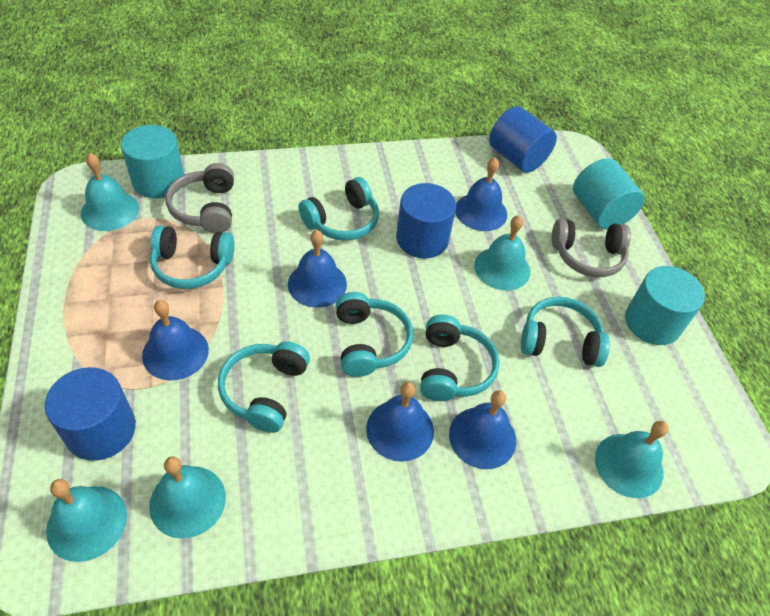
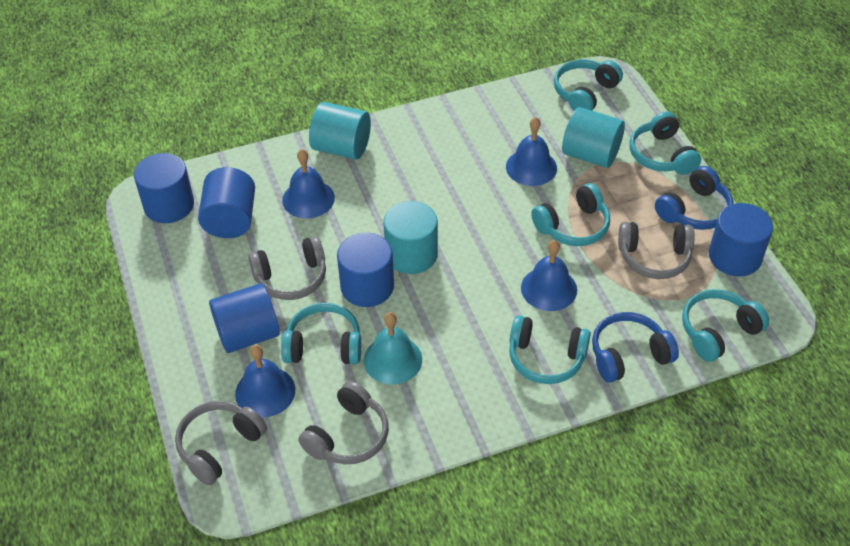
blue bell: 5 -> 4
blue cylinder: 3 -> 5
blue headphones: 0 -> 2
grey headphones: 2 -> 4
turquoise bell: 5 -> 1

